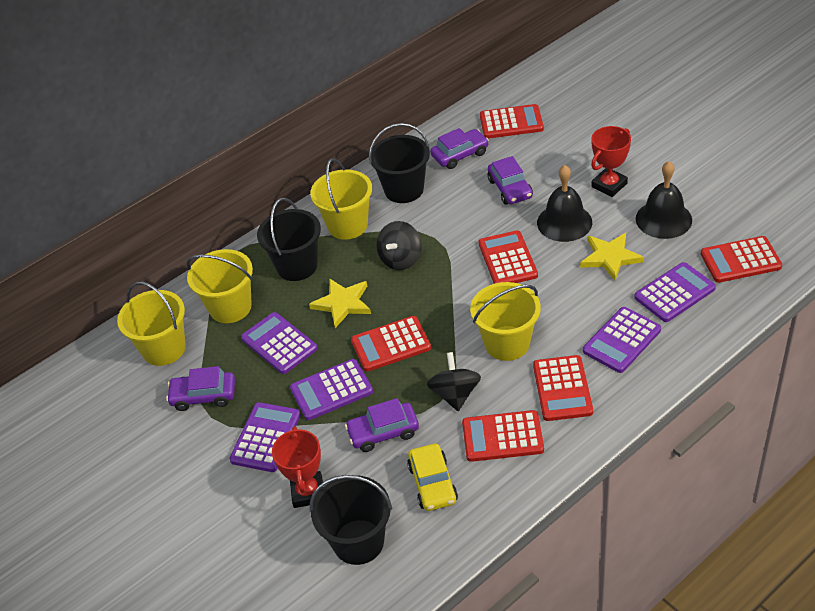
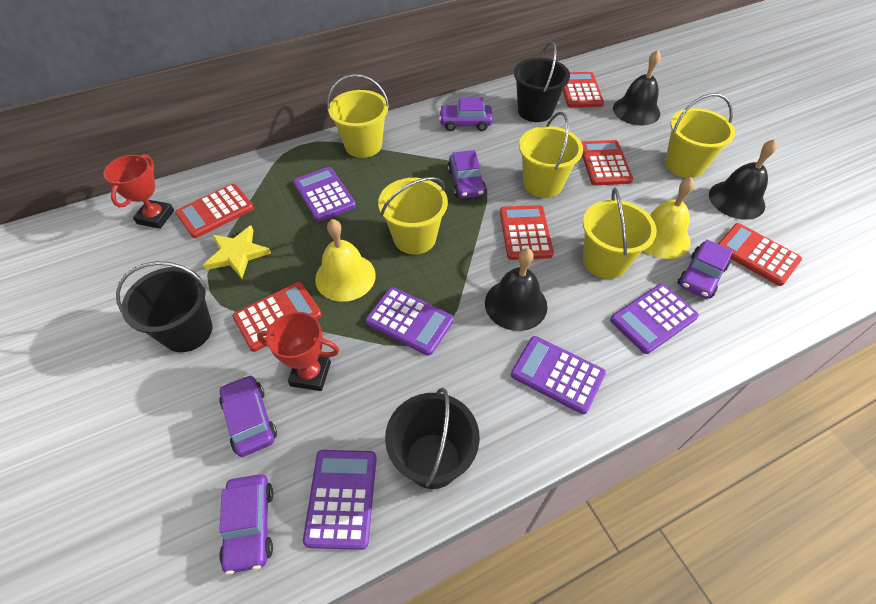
black bell: 2 -> 3
black spinning top: 2 -> 0
purple car: 4 -> 5
yellow bell: 0 -> 2
yellow bucket: 4 -> 5
yellow car: 1 -> 0
yellow star: 2 -> 1

